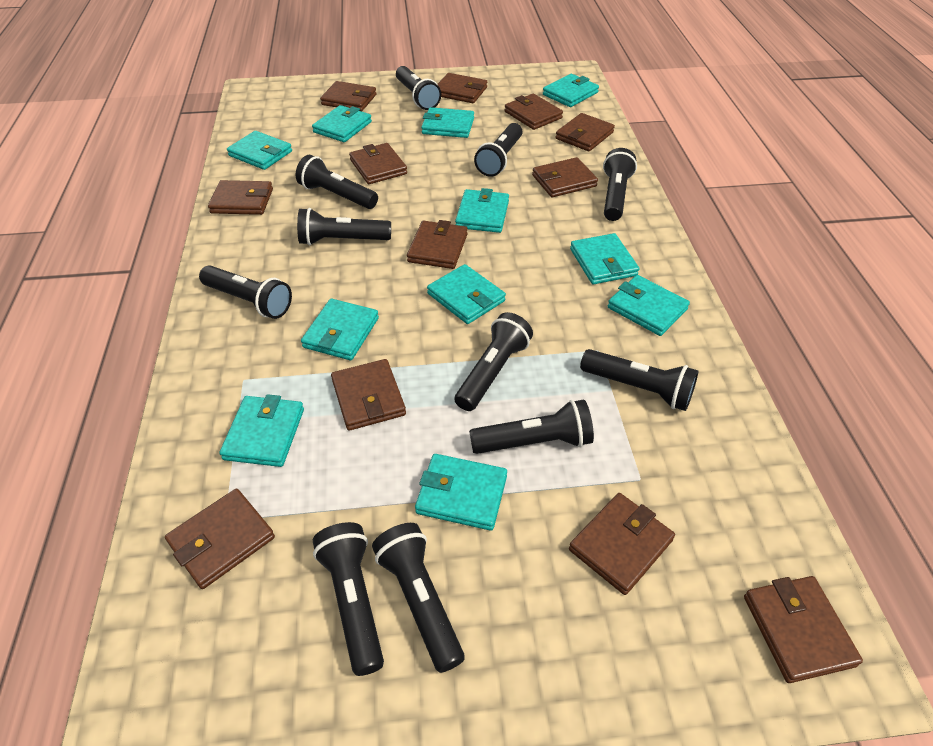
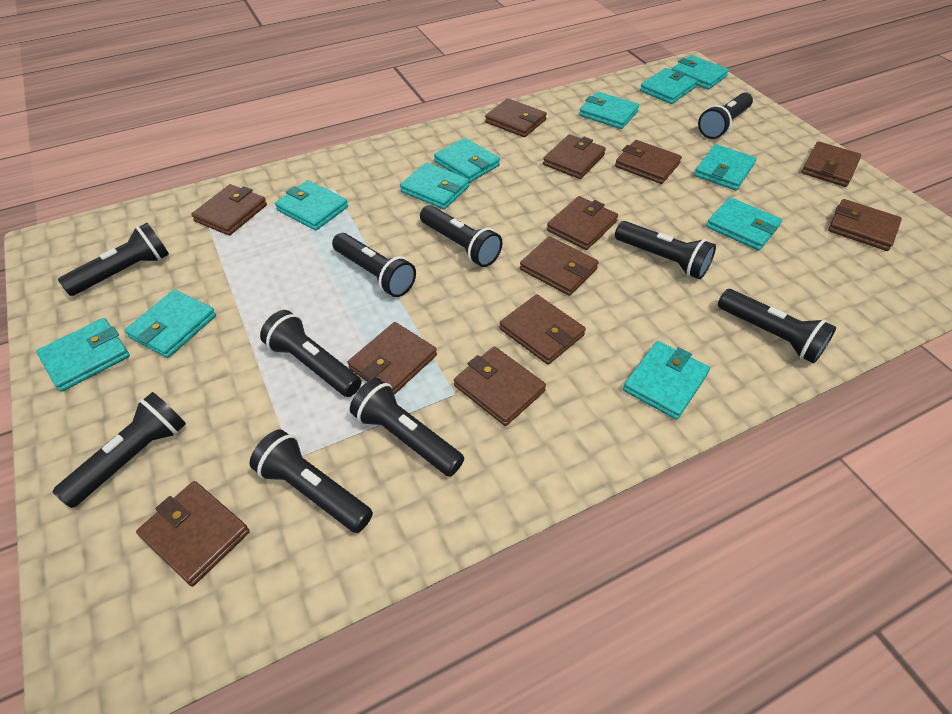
black flashlight: 11 -> 10

